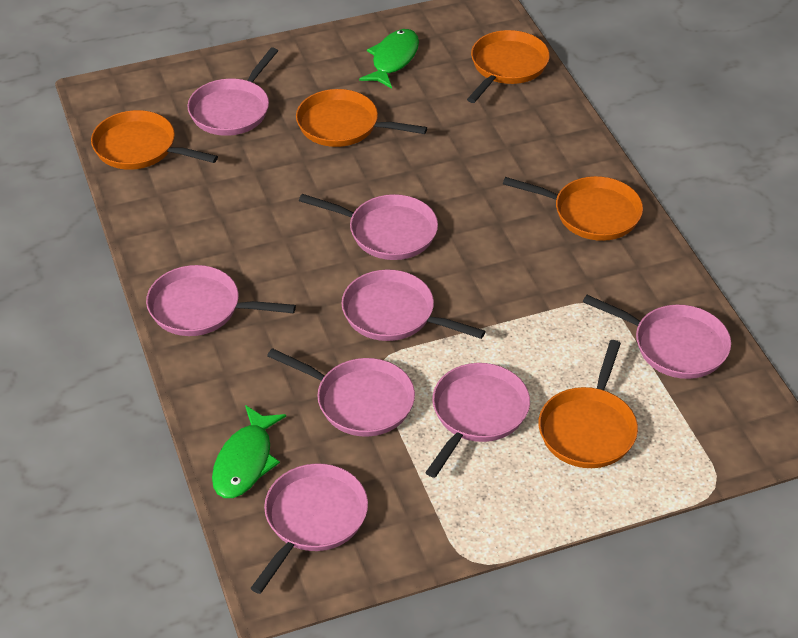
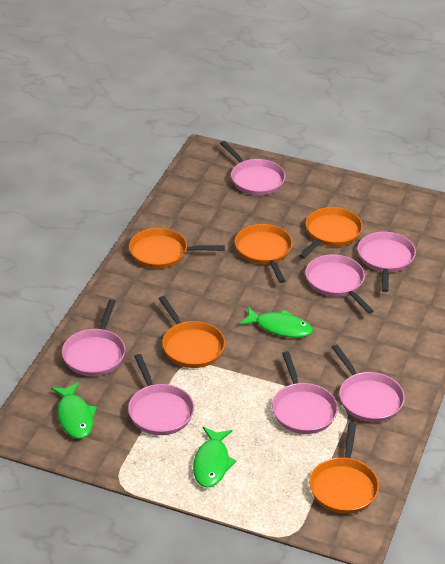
green fish: 2 -> 3
pink pan: 8 -> 7

